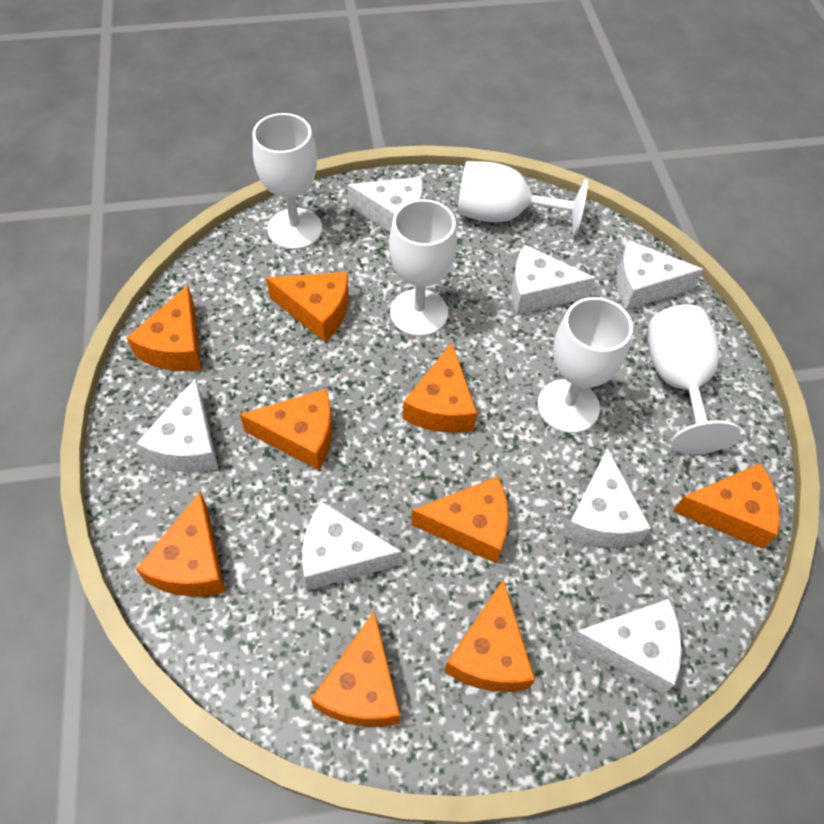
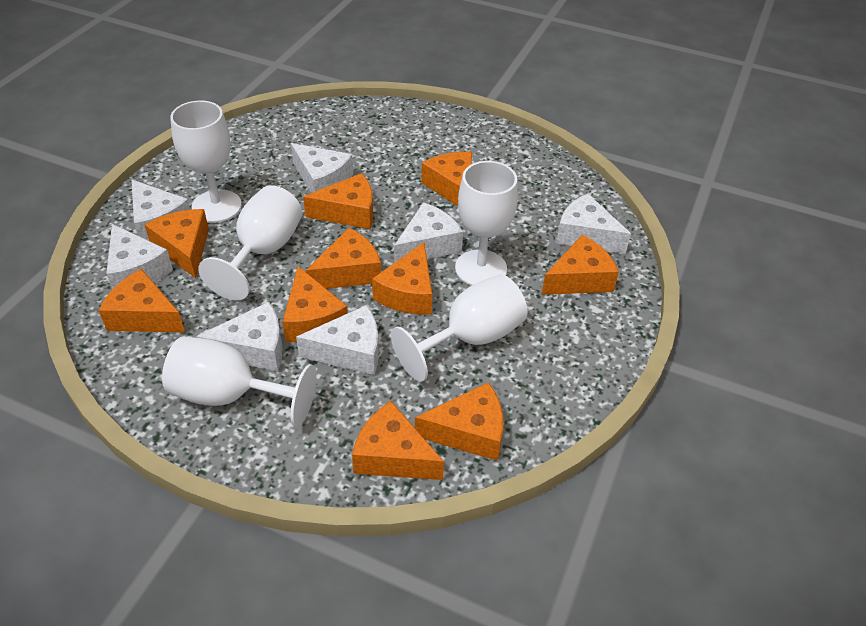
orange cheese: 9 -> 10

